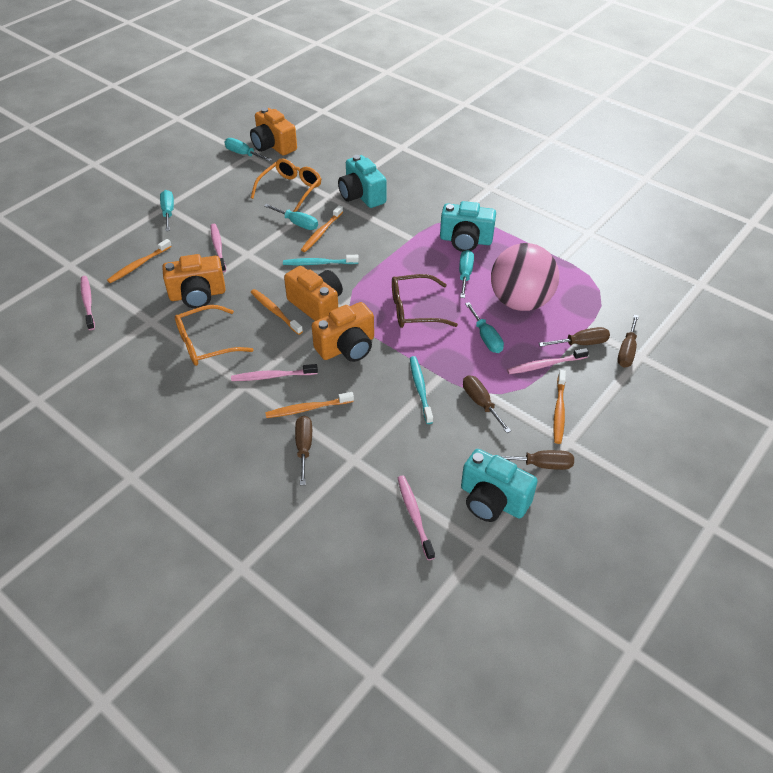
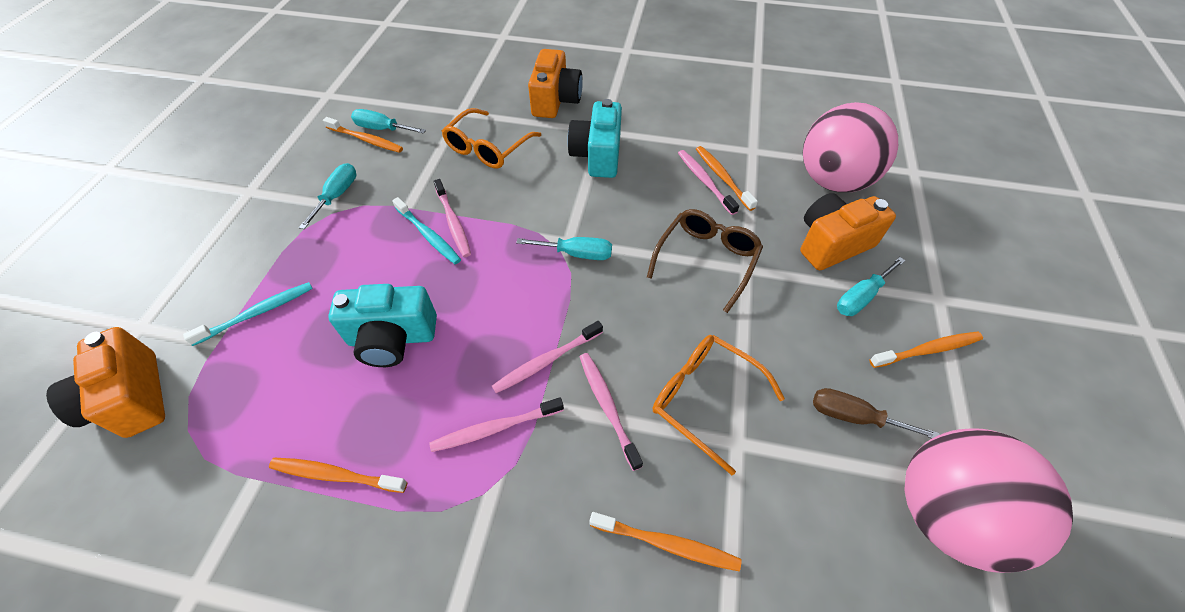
brown screwdriver: 5 -> 1
orange camera: 4 -> 3
pink ball: 1 -> 2
turquoise camera: 3 -> 2
turquoise screwdriver: 5 -> 4

